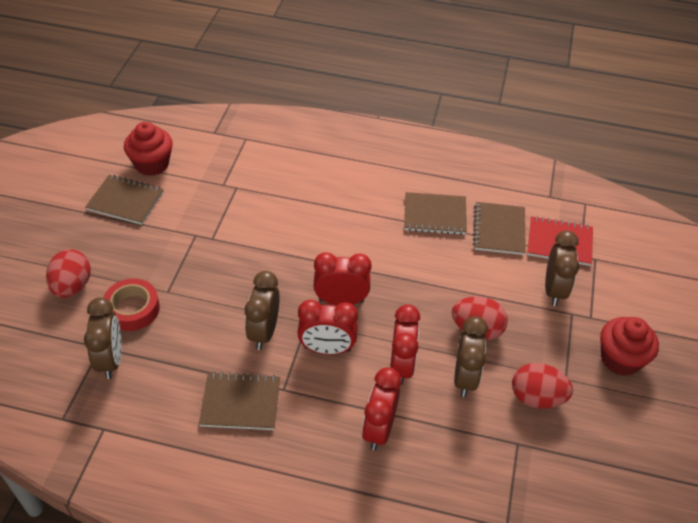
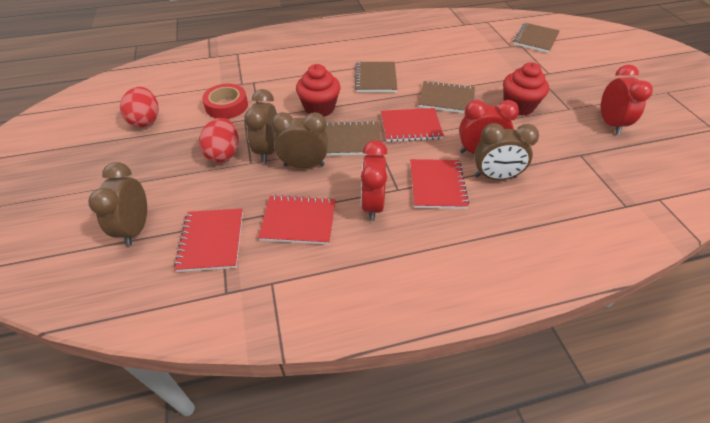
red clock: 4 -> 3
red egg: 3 -> 2
red notebook: 1 -> 4

